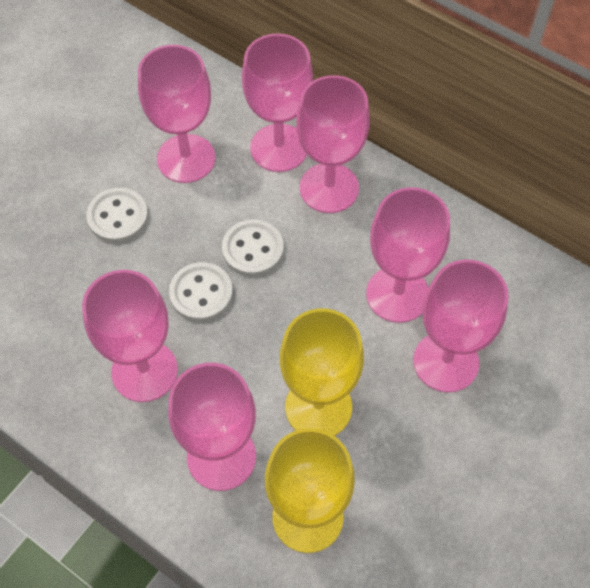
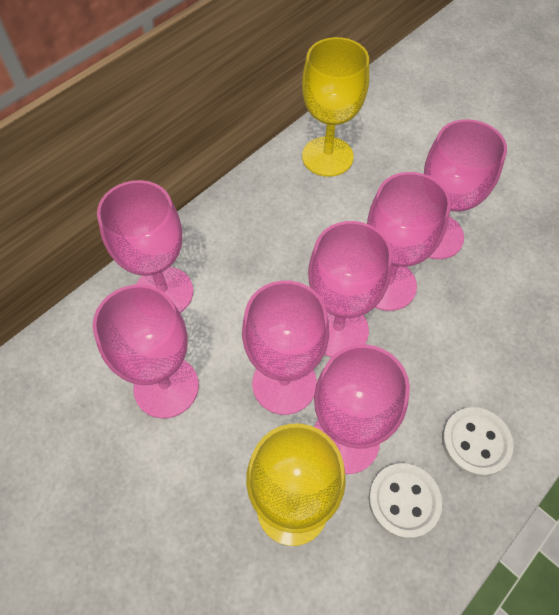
white button: 3 -> 2

